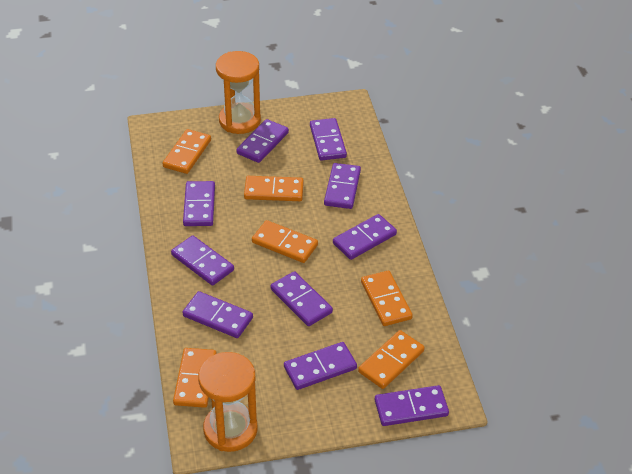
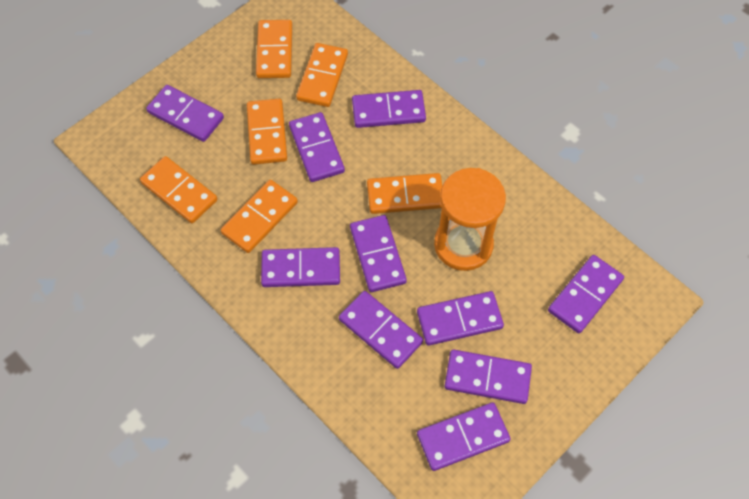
orange hourglass: 2 -> 1

